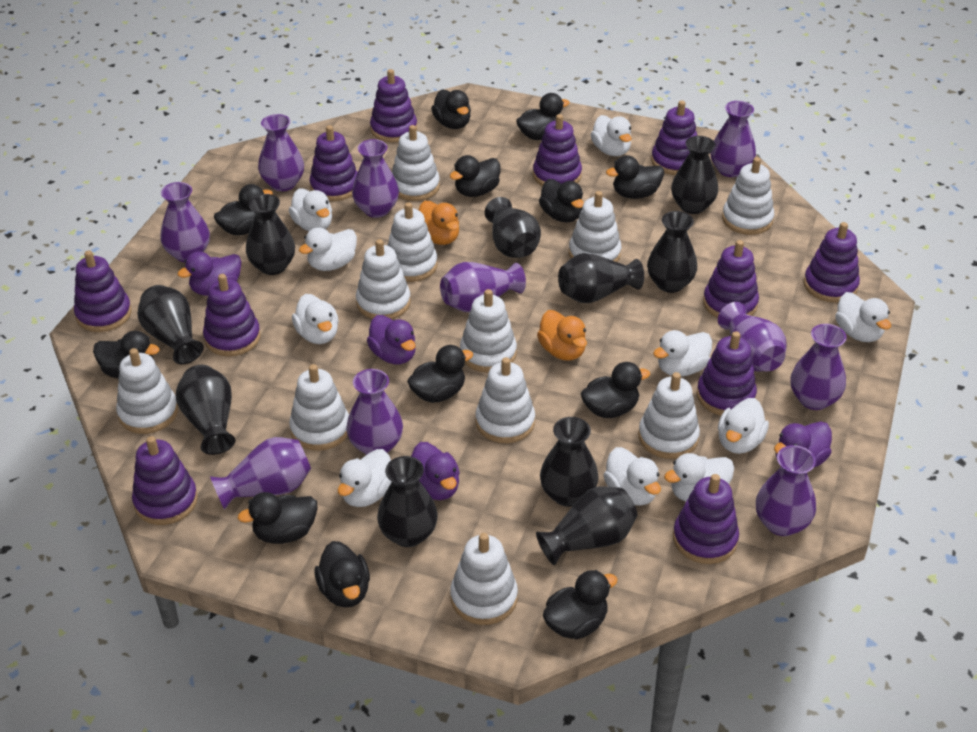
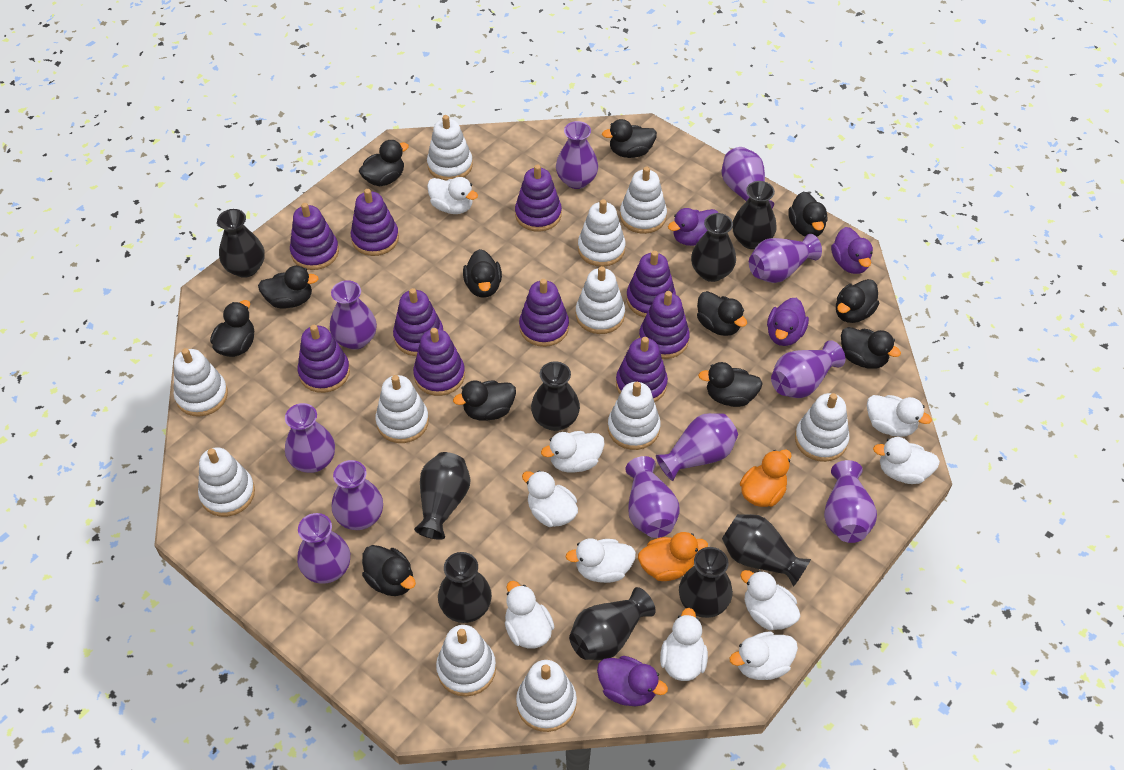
black vase: 10 -> 9
purple stacking toy: 11 -> 10
purple vase: 10 -> 11

